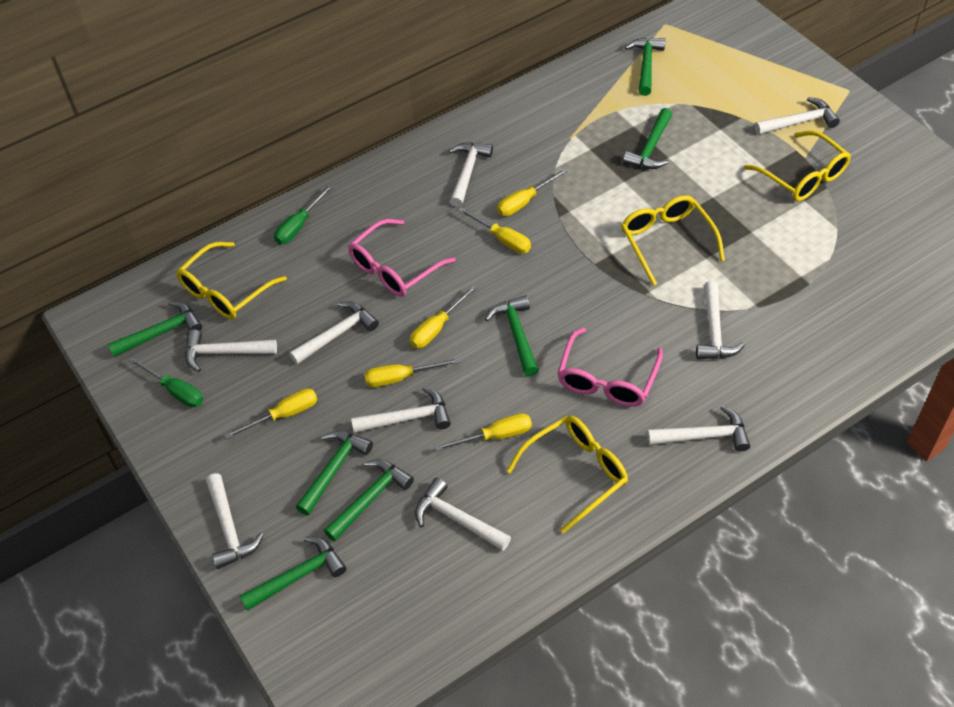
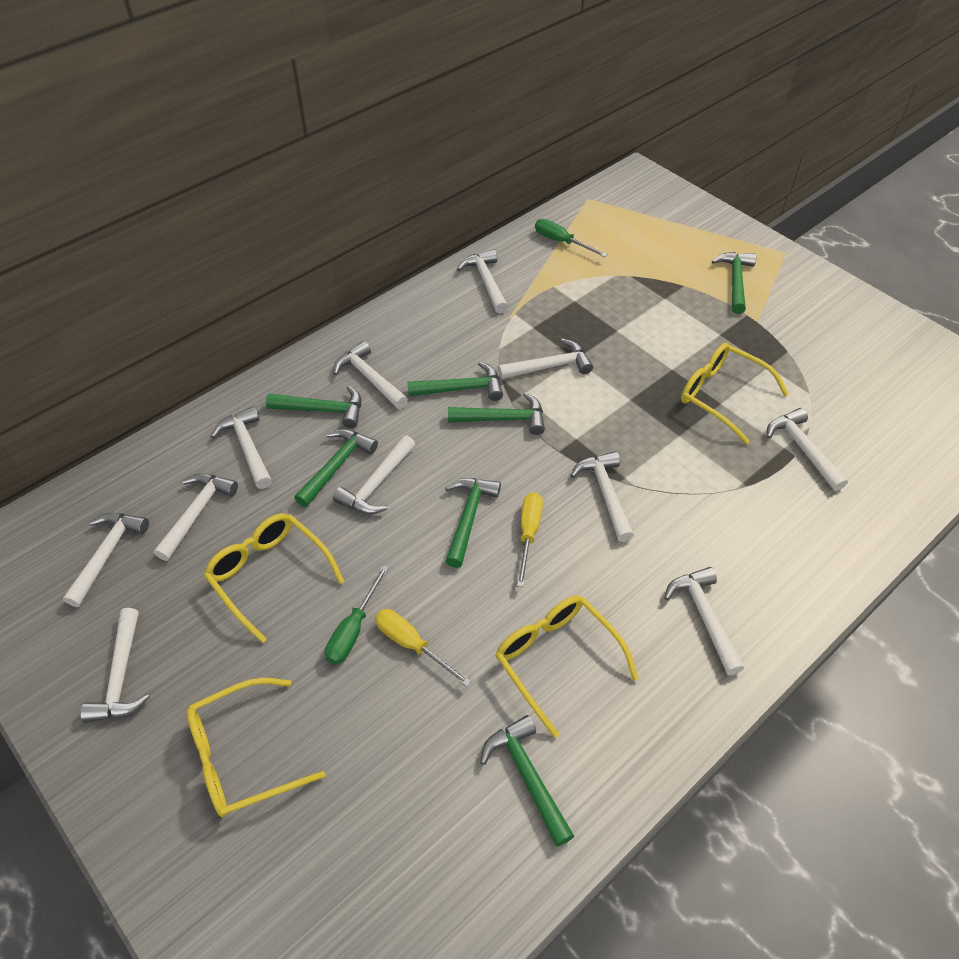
pink glasses: 2 -> 0
white hammer: 9 -> 11
yellow screwdriver: 6 -> 2

